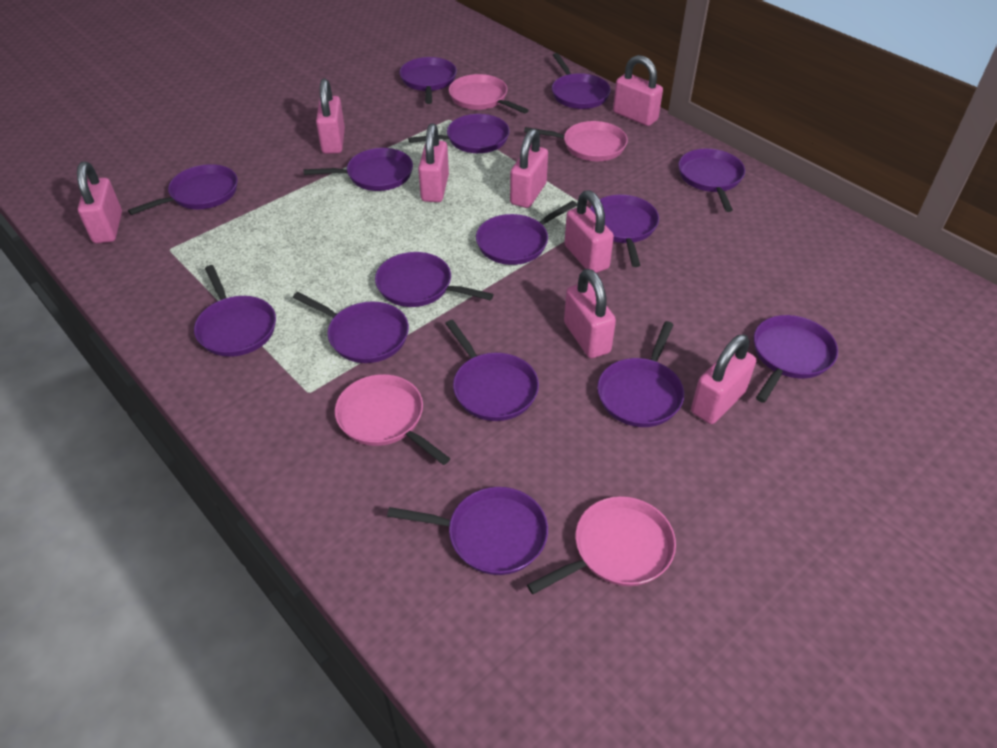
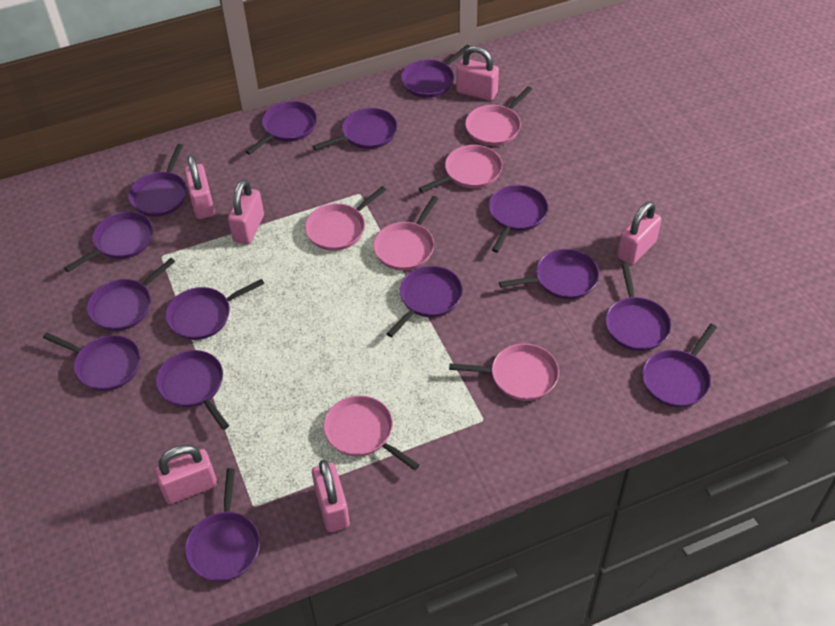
pink padlock: 8 -> 6
pink pan: 4 -> 6

